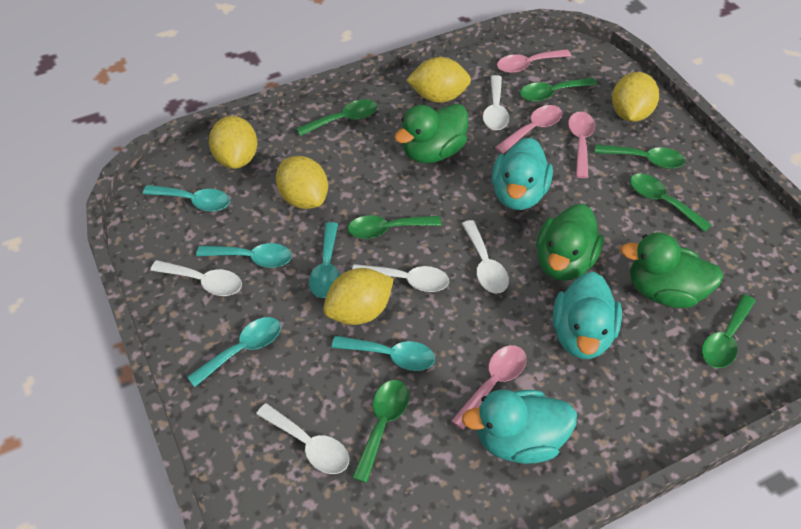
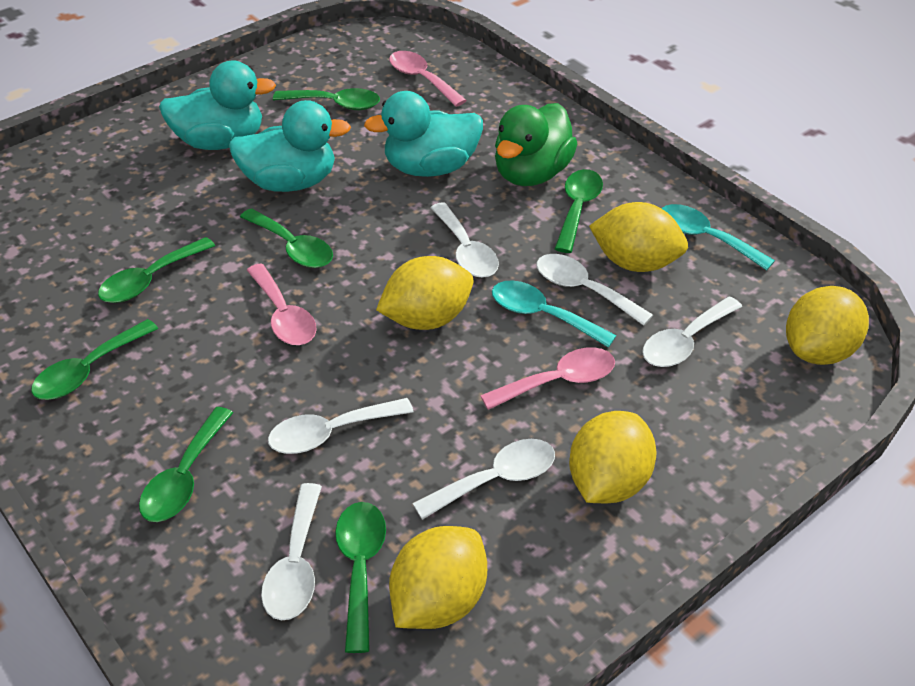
green duck: 3 -> 1
pink spoon: 4 -> 3
turquoise spoon: 5 -> 2
white spoon: 5 -> 6

